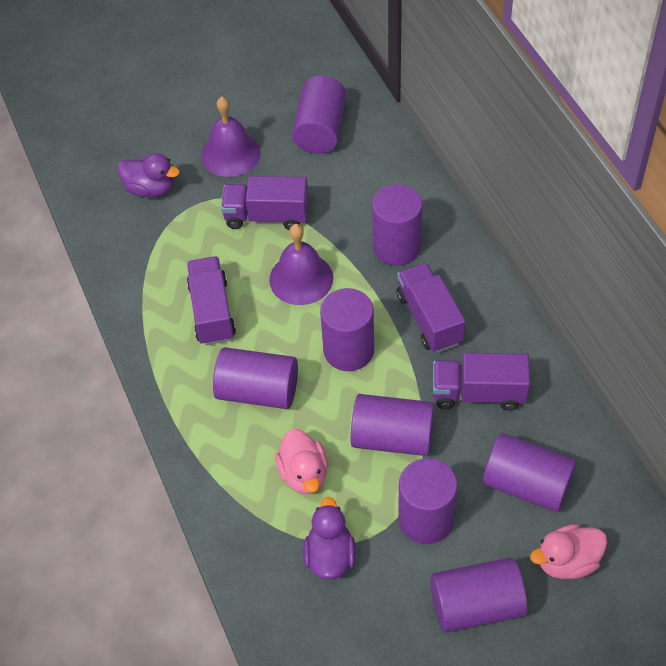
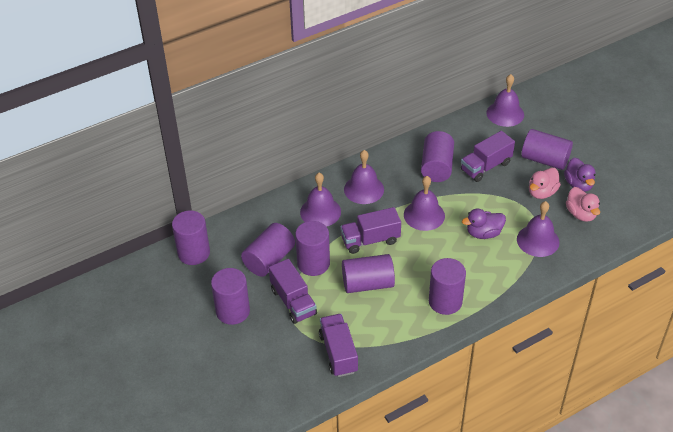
purple bell: 2 -> 5

